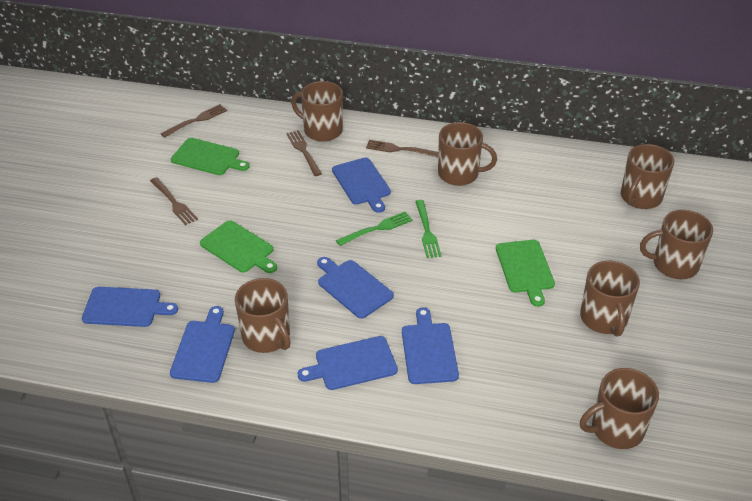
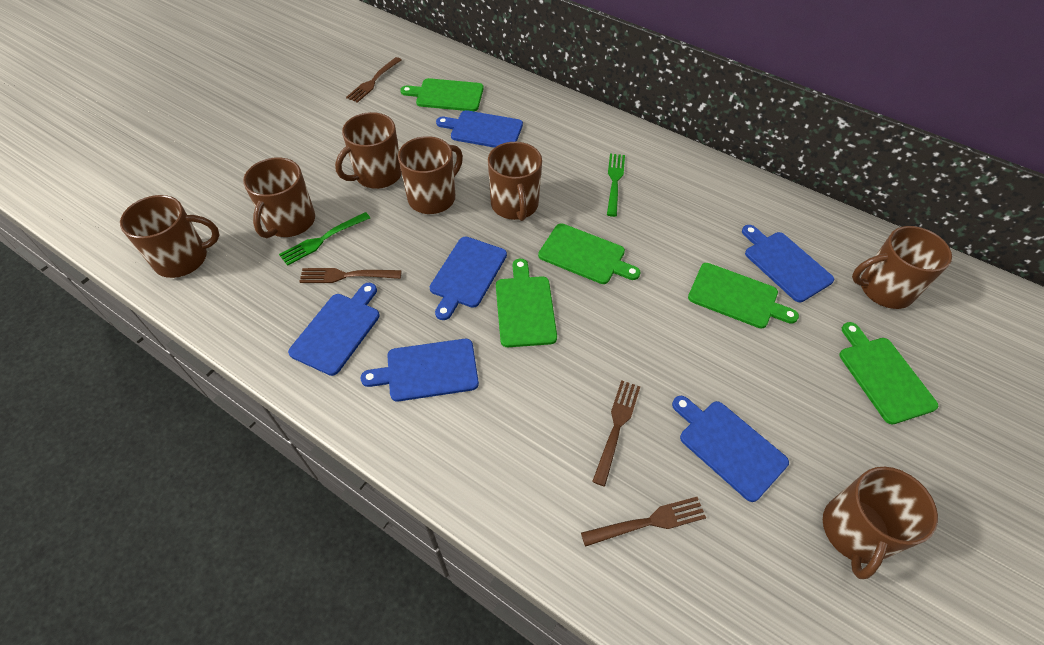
green cutting board: 3 -> 5

